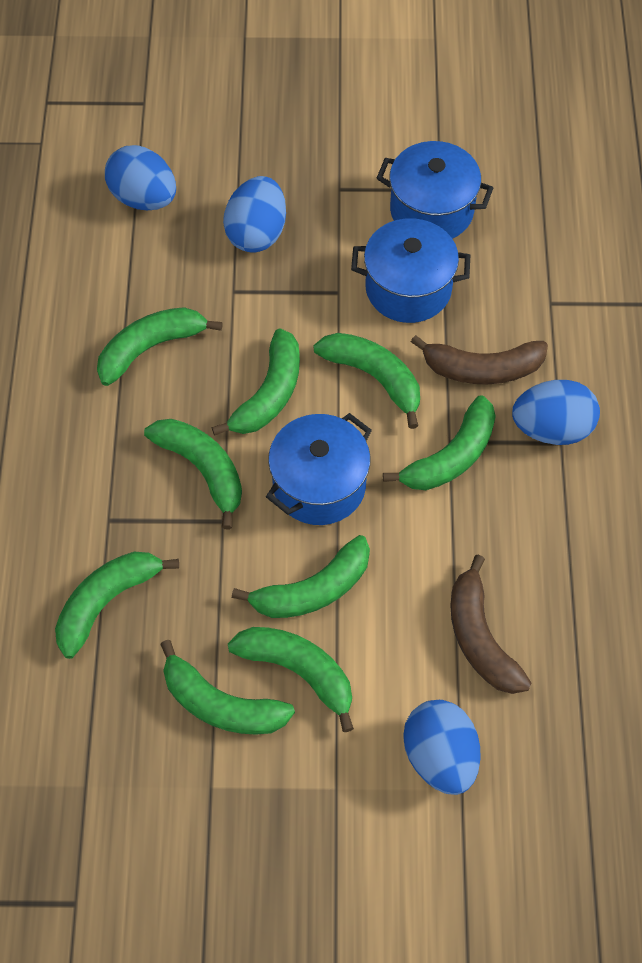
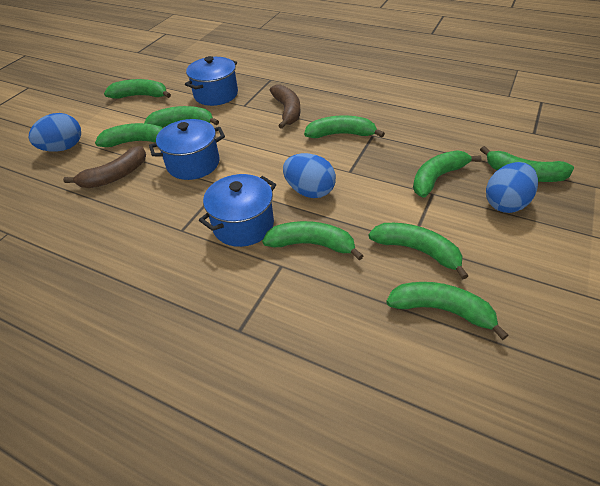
blue egg: 4 -> 3

